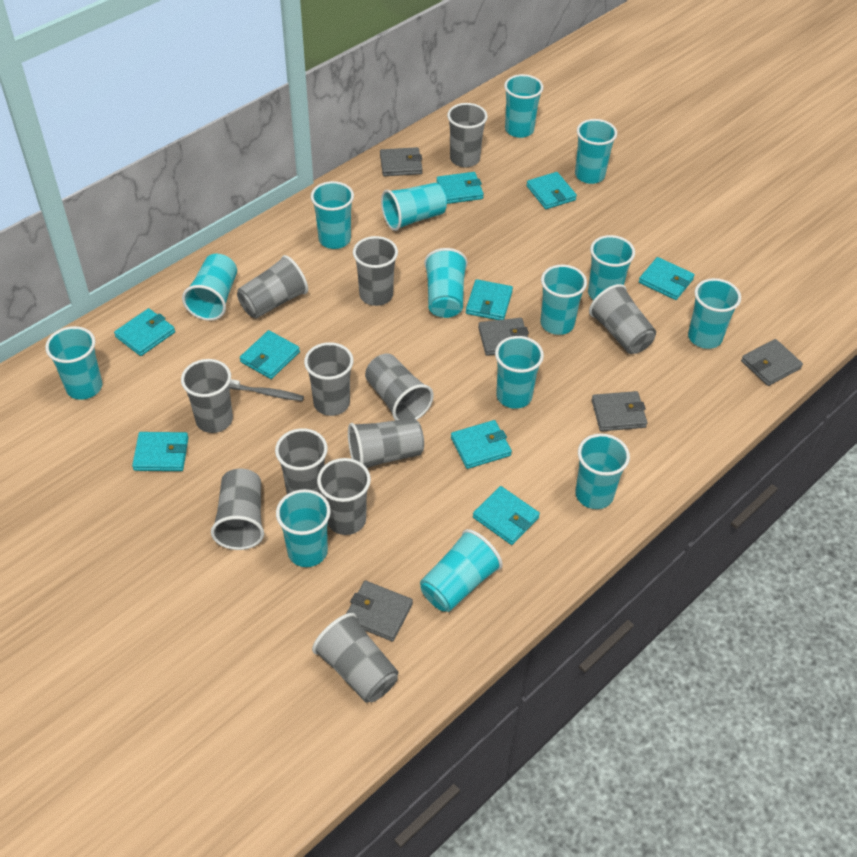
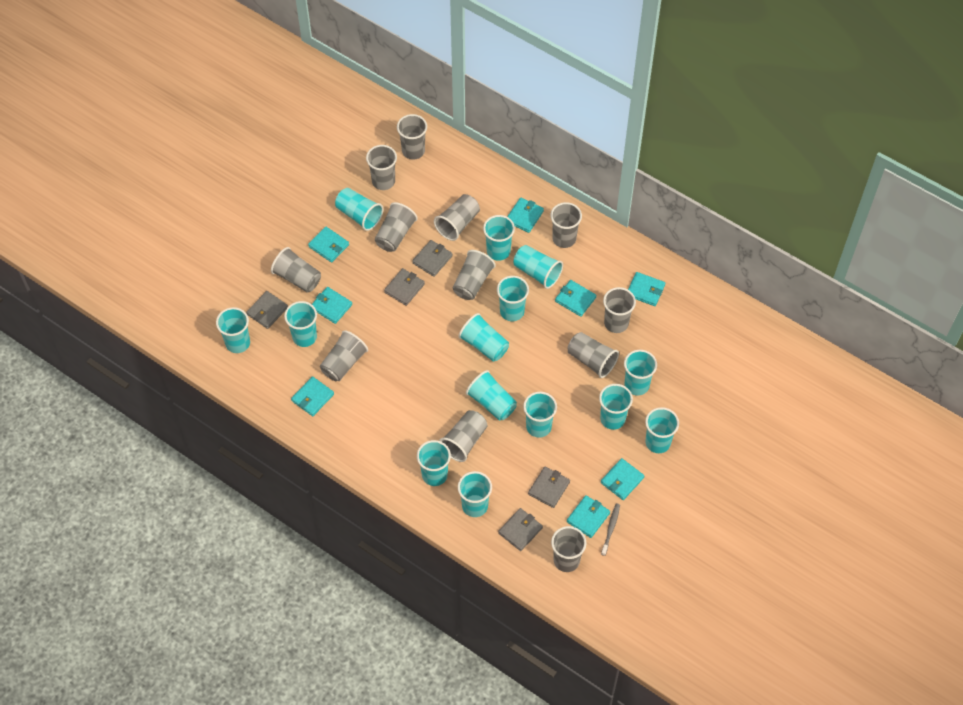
turquoise wallet: 9 -> 8

